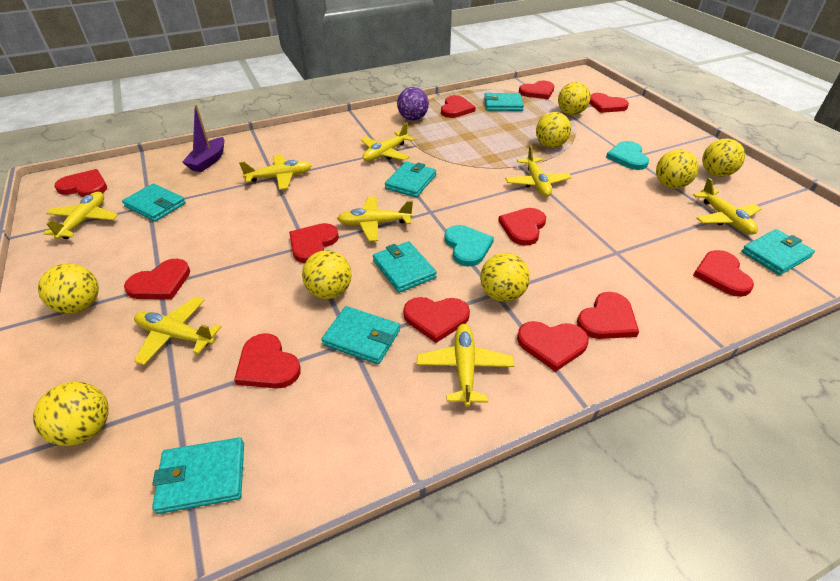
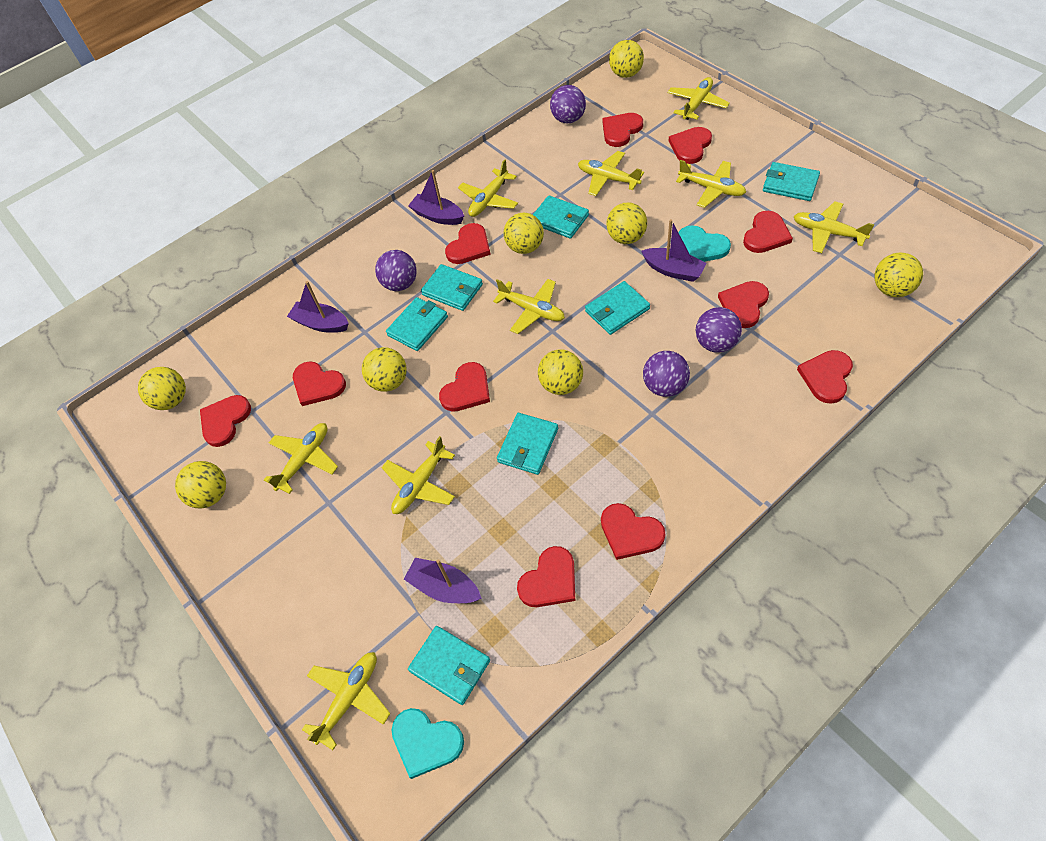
purple ball: 1 -> 4
purple boat: 1 -> 4
red heart: 12 -> 11
yellow plane: 8 -> 9

